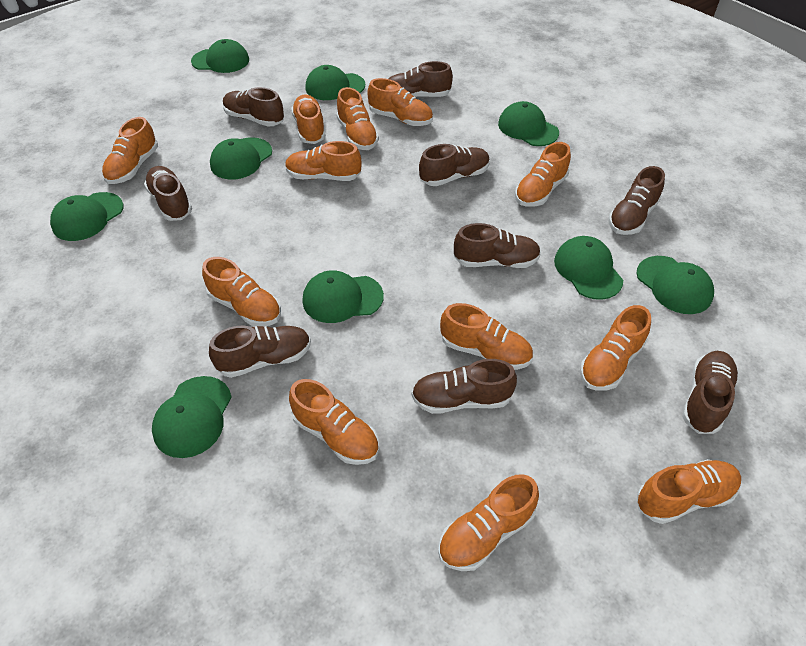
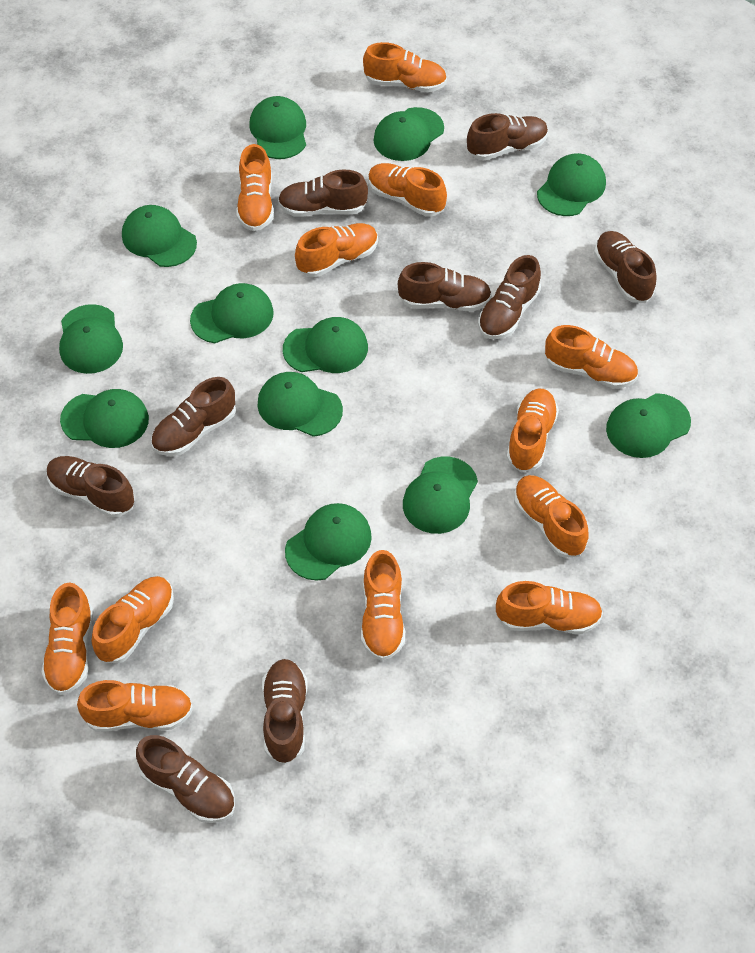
green cap: 9 -> 12

